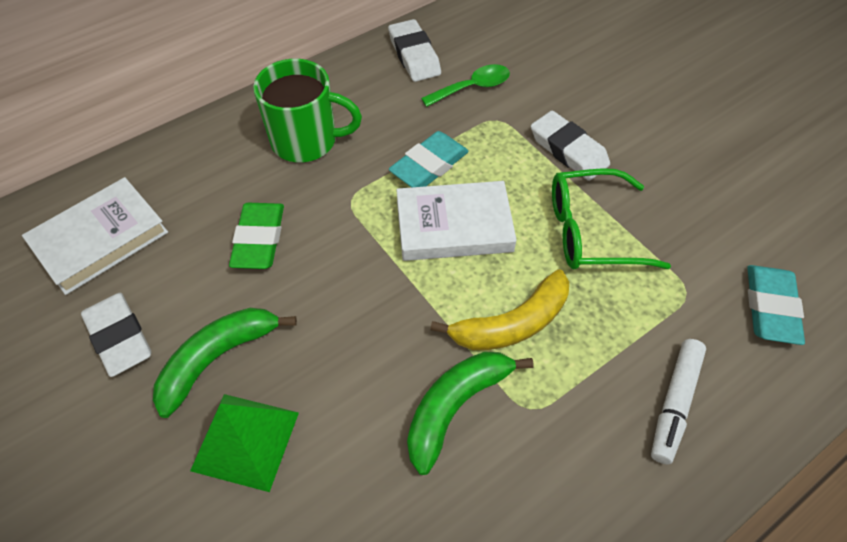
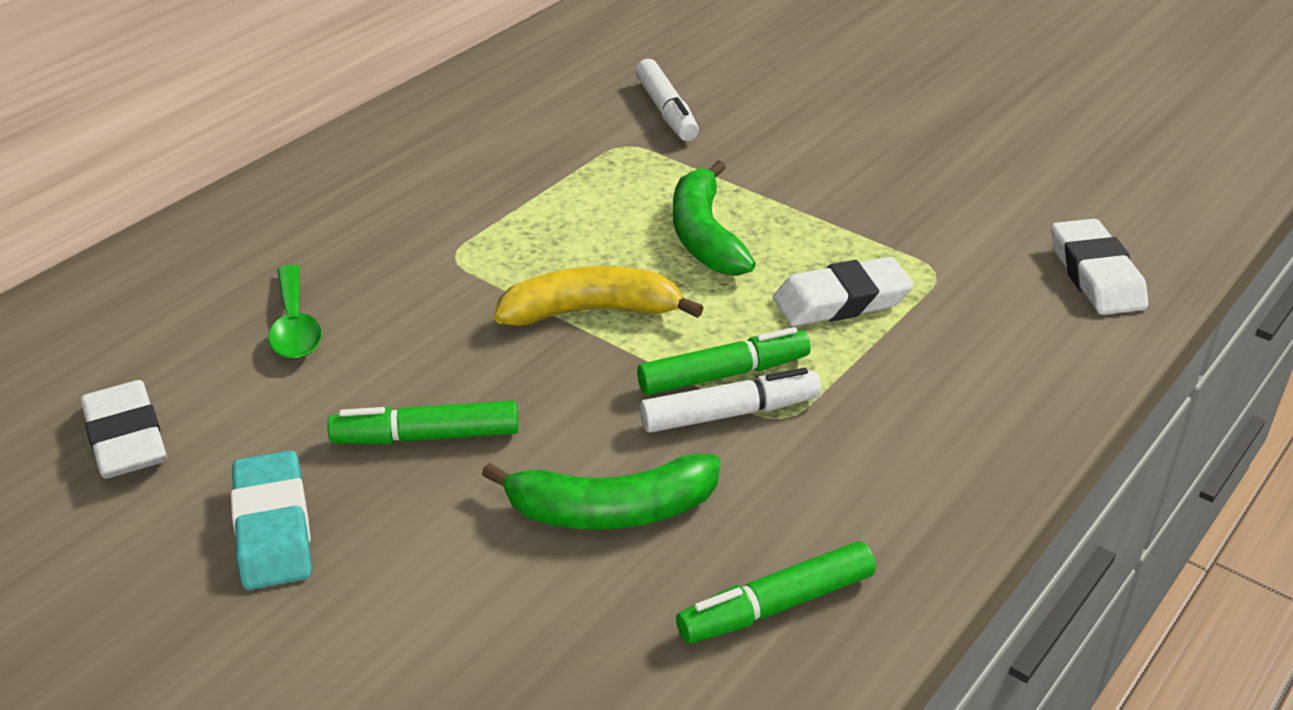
green eraser: 1 -> 0
green glasses: 1 -> 0
green marker: 0 -> 3
green mug: 1 -> 0
green pyramid: 1 -> 0
turquoise eraser: 2 -> 1
white book: 2 -> 0
white marker: 1 -> 2

